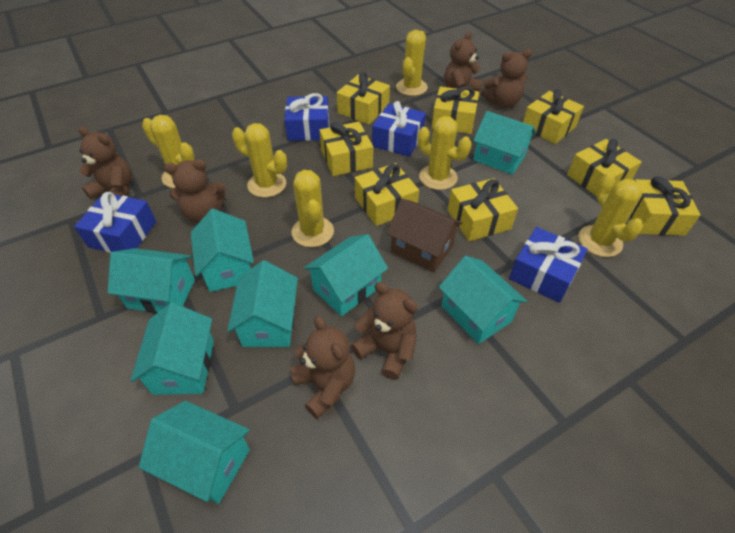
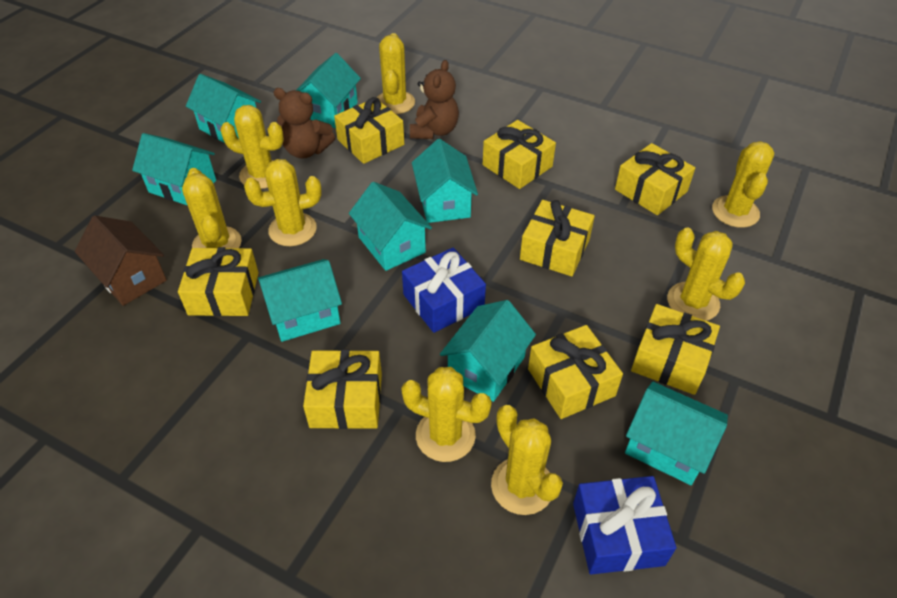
blue gift: 4 -> 2
brown teddy bear: 6 -> 2
yellow cactus: 6 -> 8

